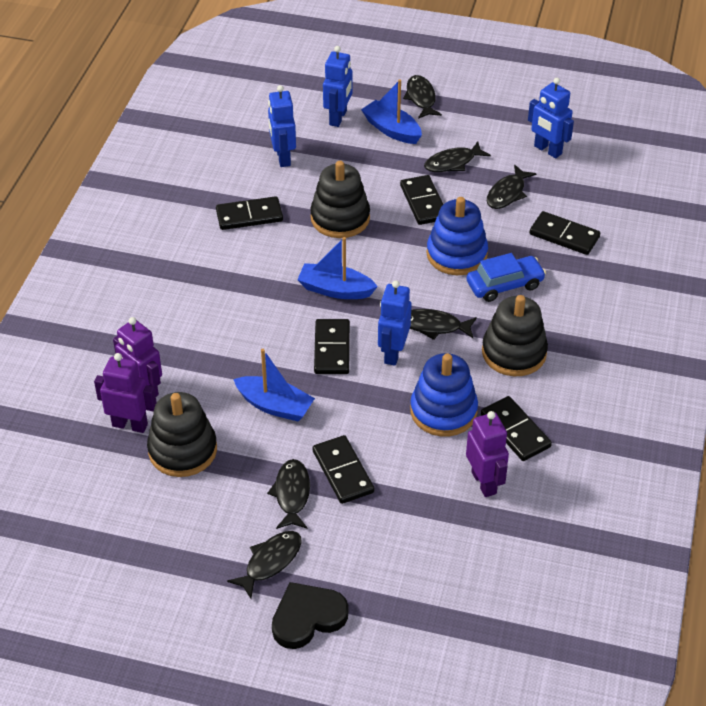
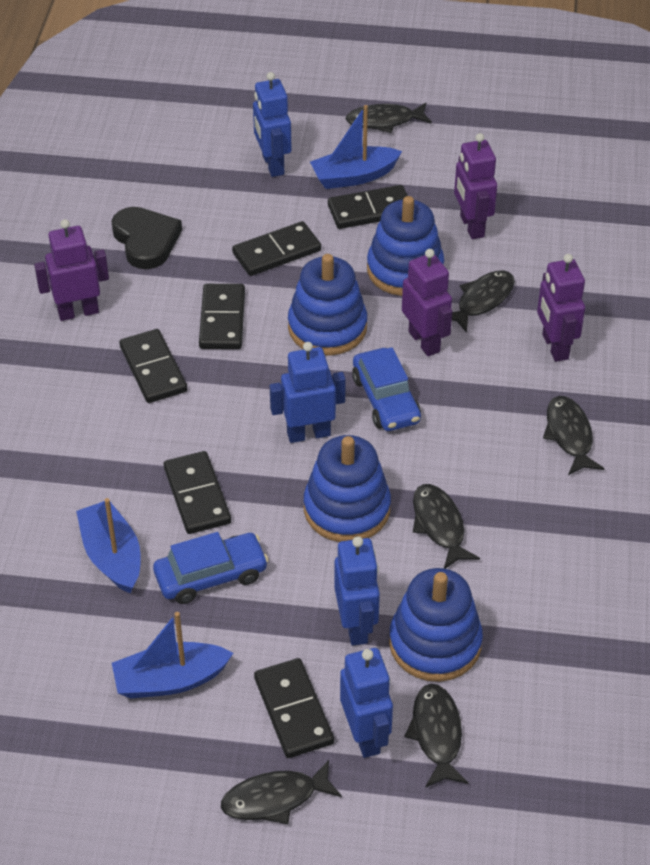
black stacking toy: 3 -> 0
blue car: 1 -> 2
blue stacking toy: 2 -> 4
purple robot: 3 -> 4

